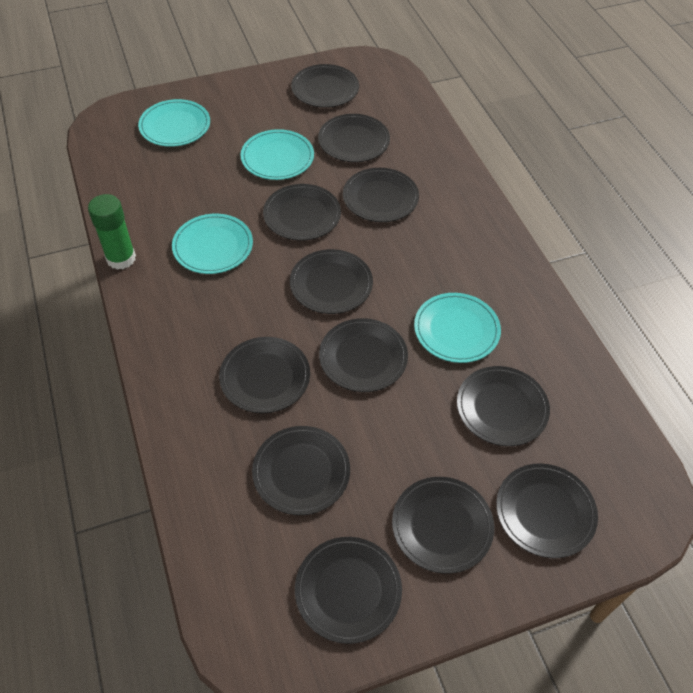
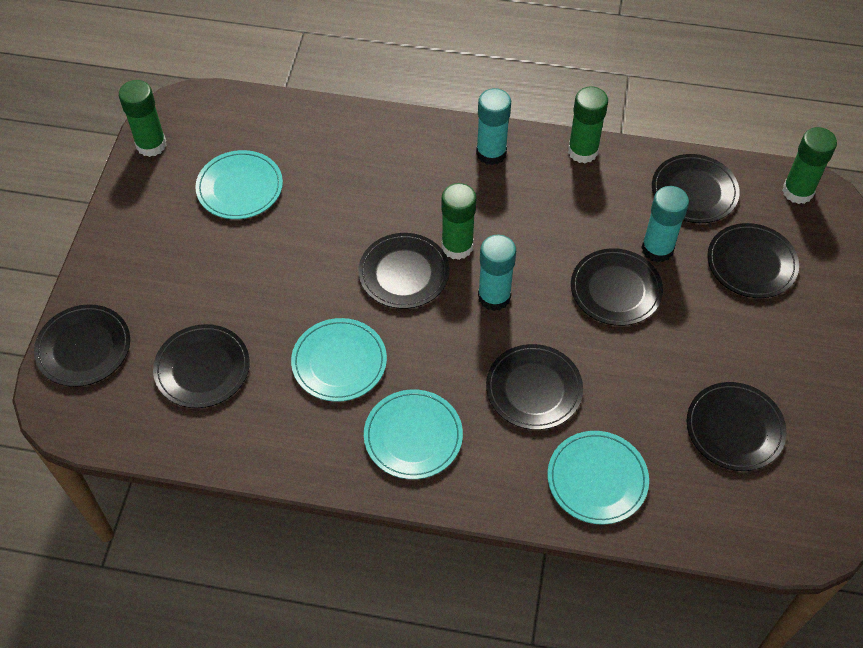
black plate: 12 -> 8
green glue stick: 1 -> 4
turquoise glue stick: 0 -> 3

